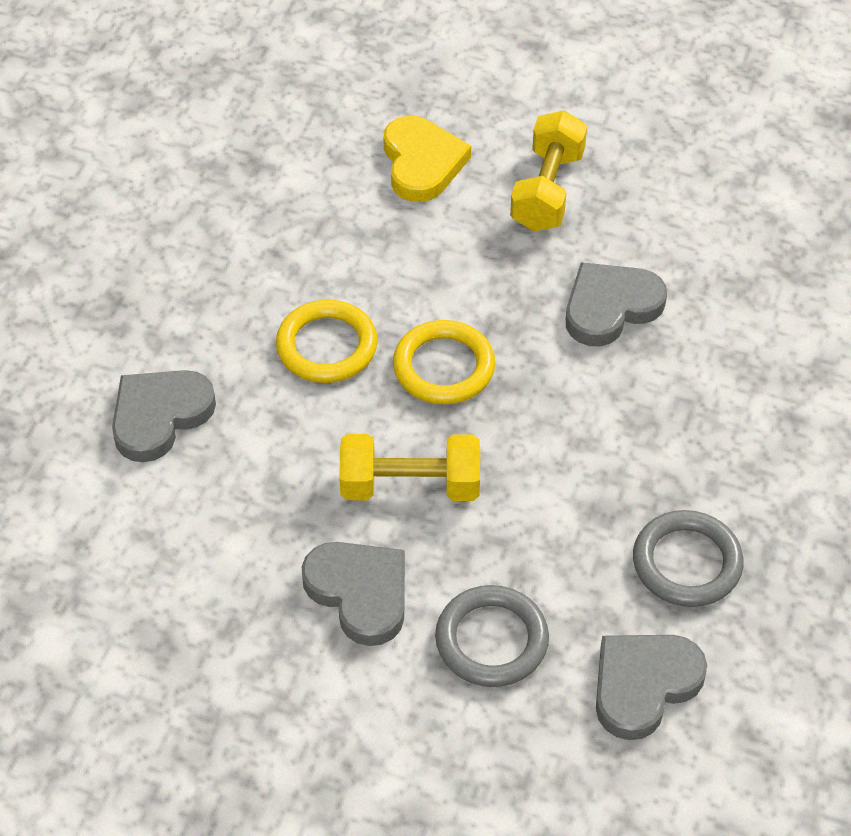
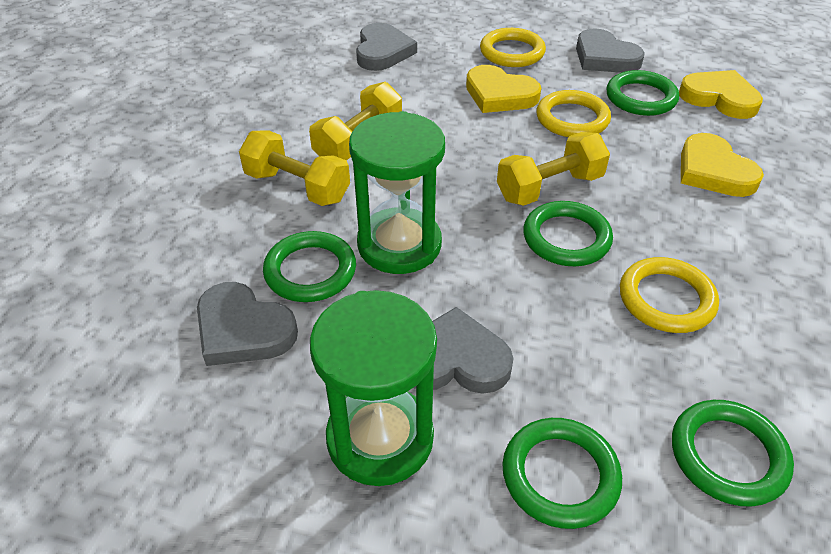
green hourglass: 0 -> 2
green ring: 0 -> 5
grey ring: 2 -> 0
yellow dumbbell: 2 -> 3
yellow heart: 1 -> 3
yellow ring: 2 -> 3

